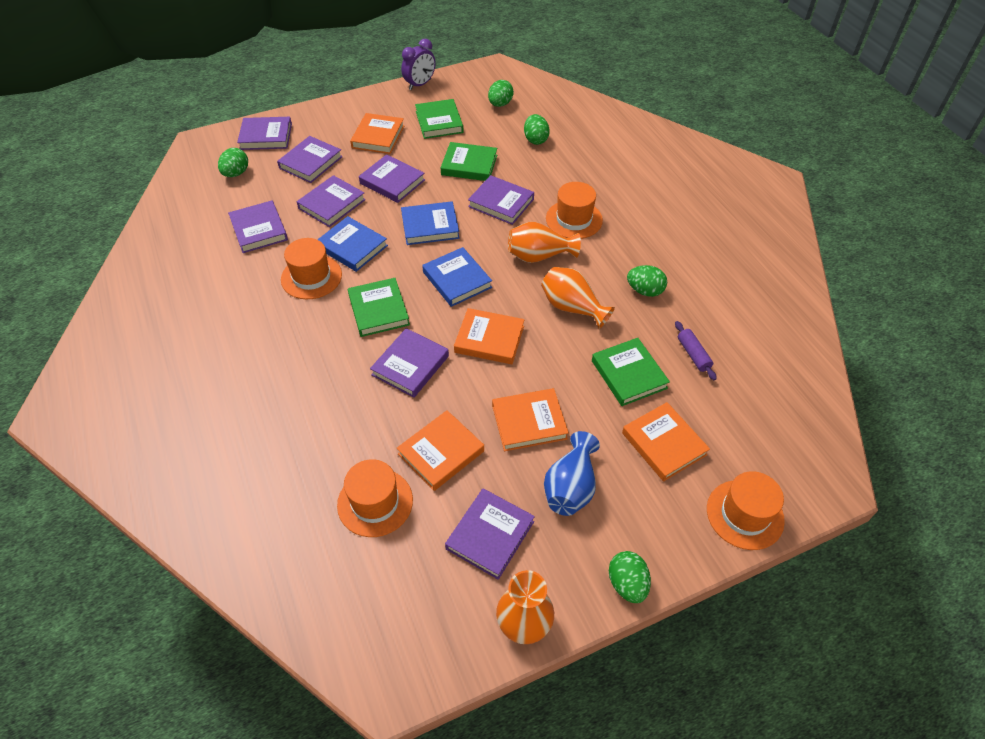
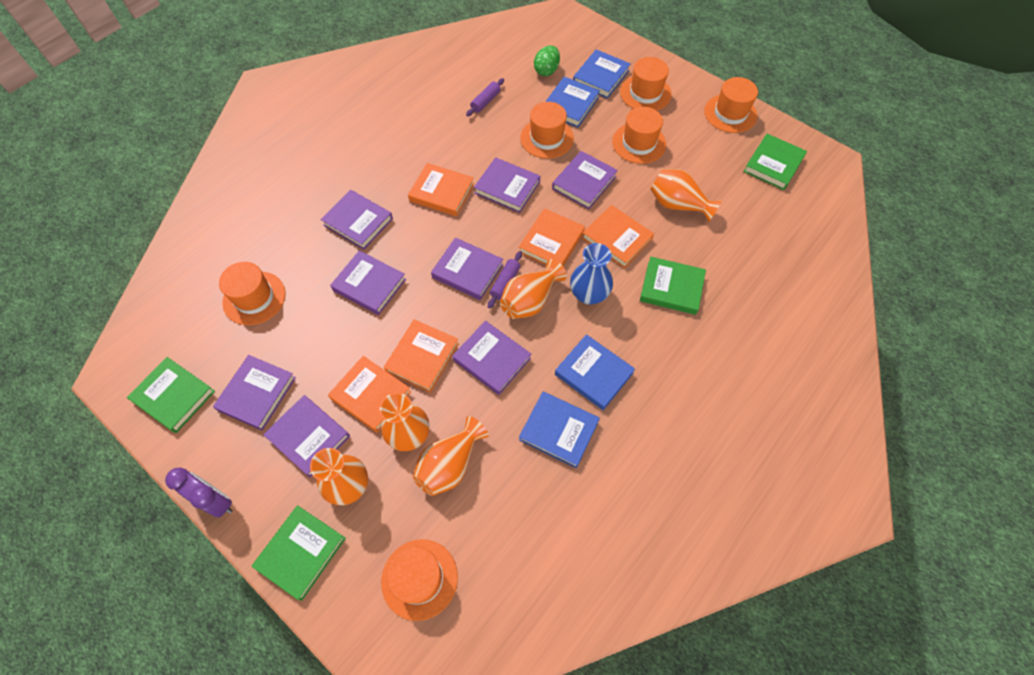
blue book: 3 -> 4
green egg: 5 -> 1
orange hat: 4 -> 6
orange vase: 3 -> 5
purple rolling pin: 1 -> 2

